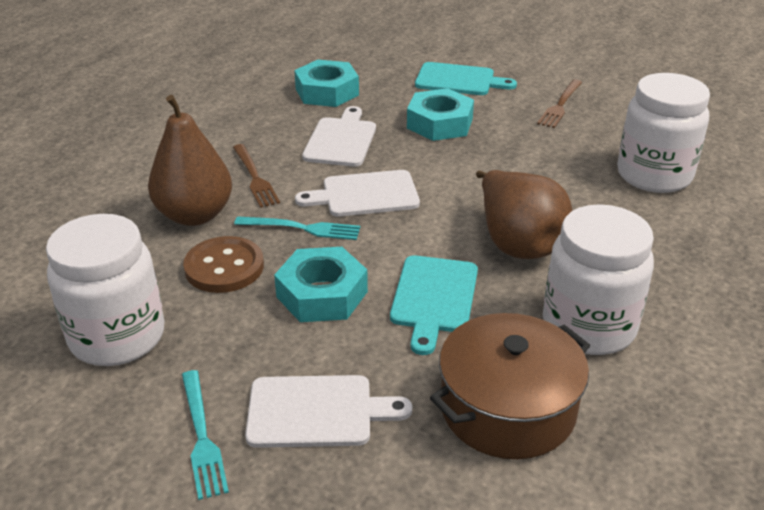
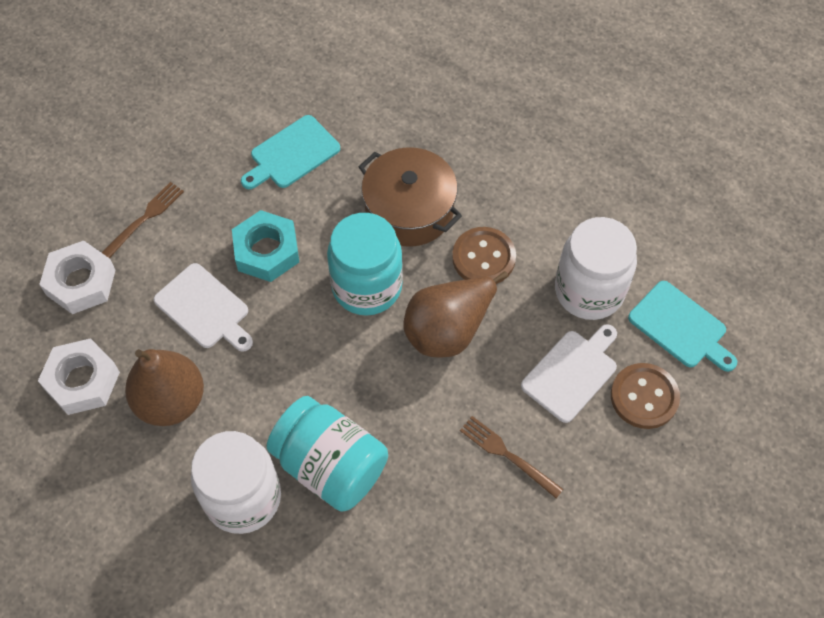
brown button: 1 -> 2
turquoise fork: 2 -> 0
turquoise jar: 0 -> 2
turquoise nut: 3 -> 1
white cutting board: 3 -> 2
white jar: 3 -> 2
white nut: 0 -> 2

